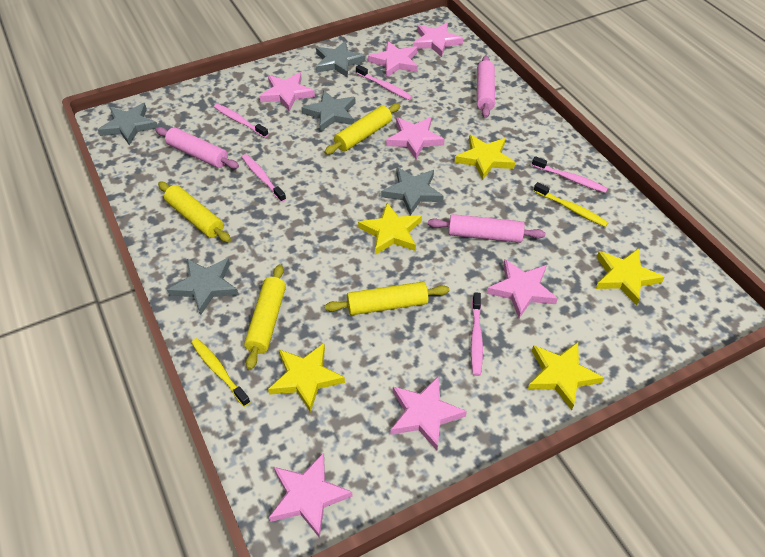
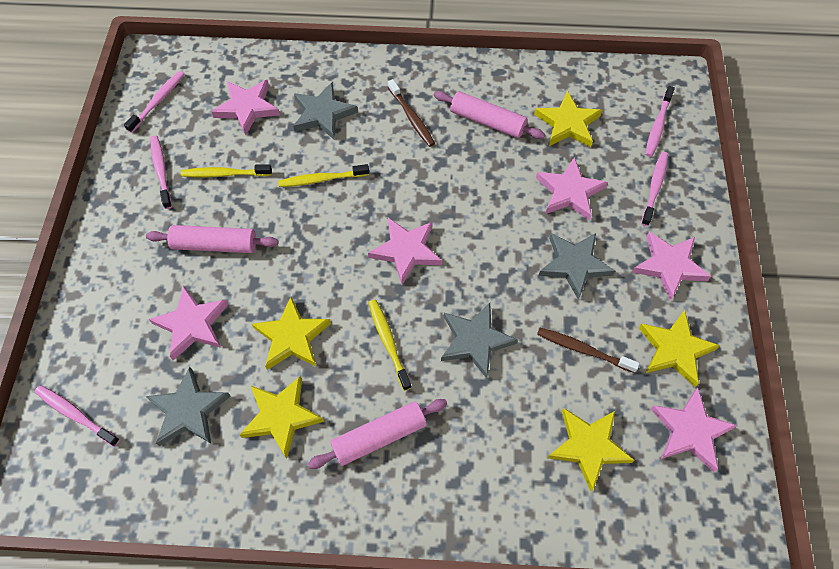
brown toothbrush: 0 -> 2
grey star: 5 -> 4
pink star: 7 -> 6
yellow rolling pin: 4 -> 0
yellow toothbrush: 2 -> 3

